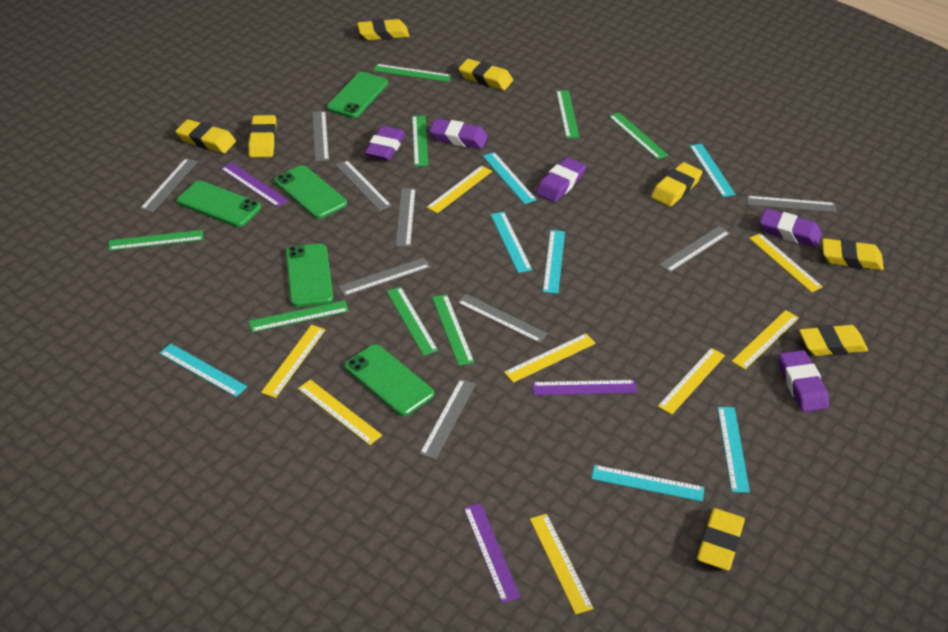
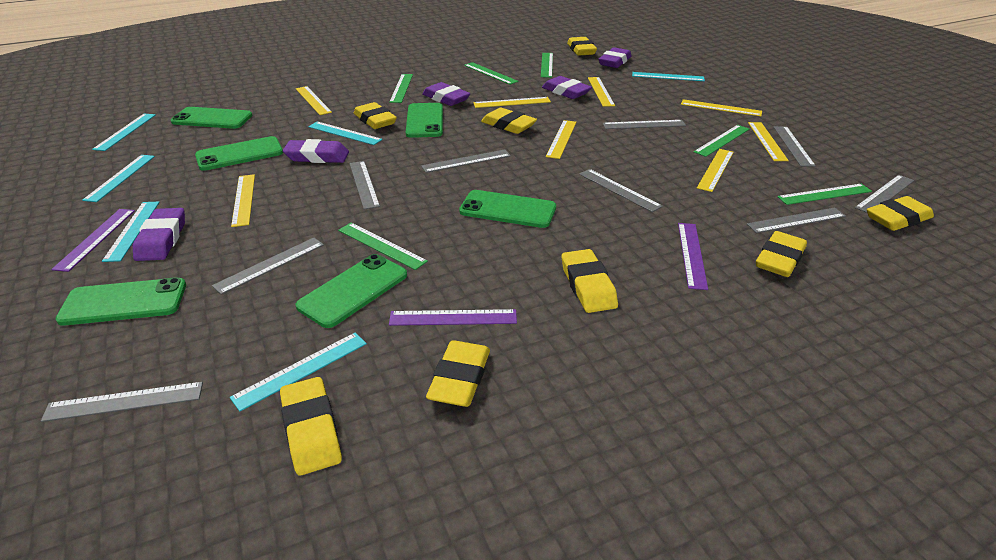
green phone: 5 -> 6
green ruler: 8 -> 6
turquoise ruler: 7 -> 6

